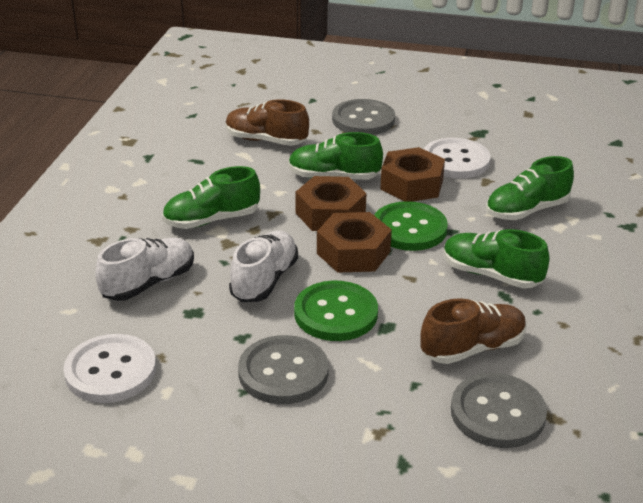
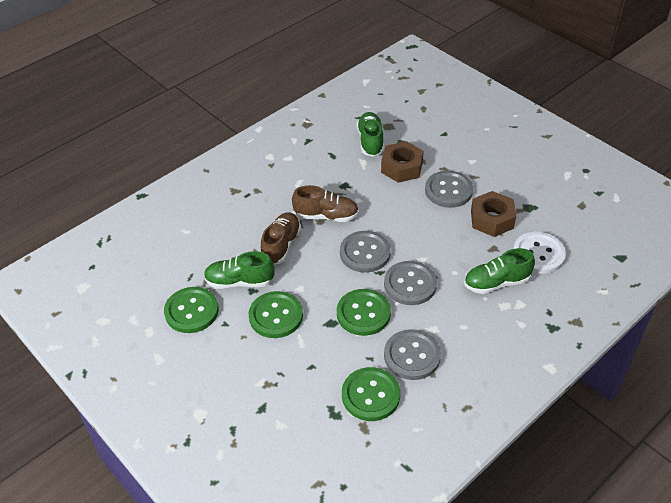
brown nut: 3 -> 2
green button: 2 -> 4
green shoe: 4 -> 3
grey button: 3 -> 4
white button: 2 -> 1
white shoe: 2 -> 0

